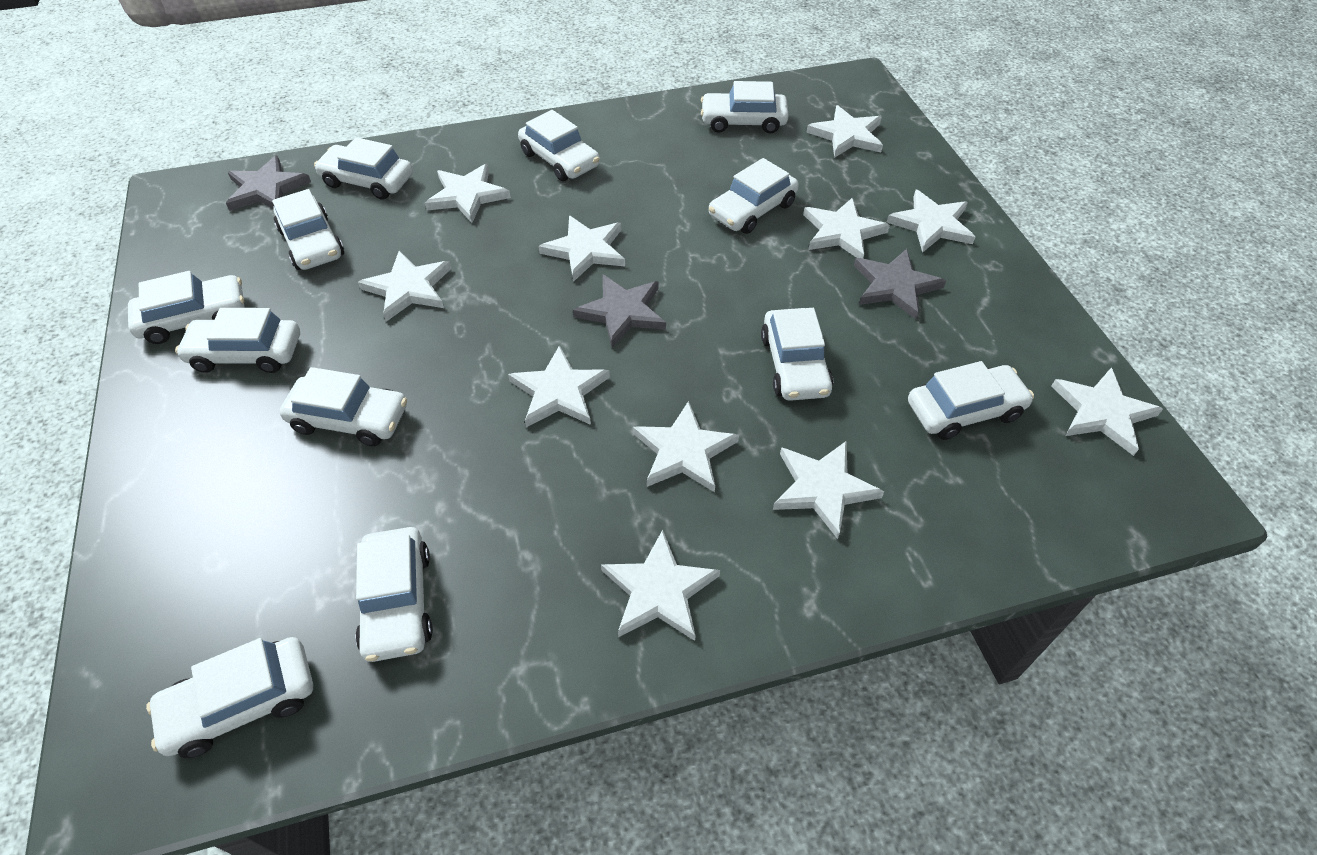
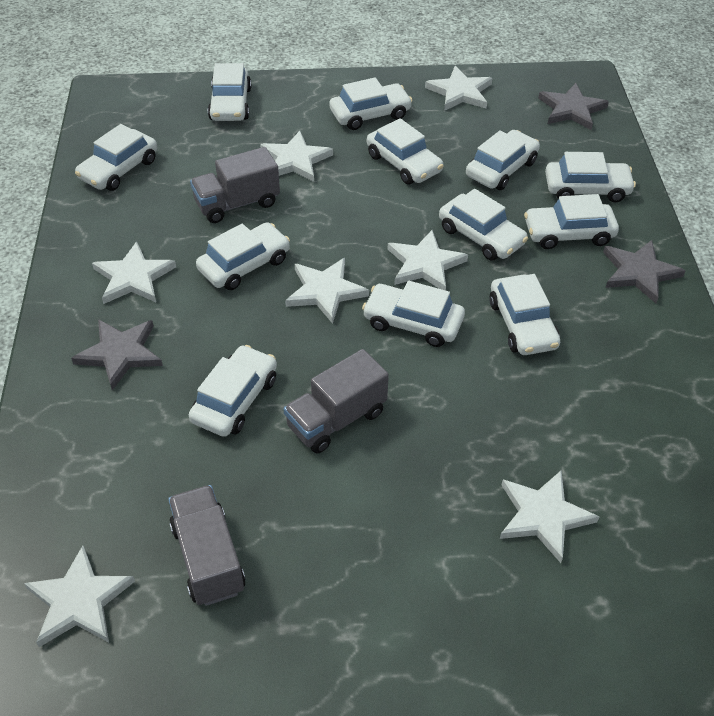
grey truck: 0 -> 3
white star: 11 -> 7

